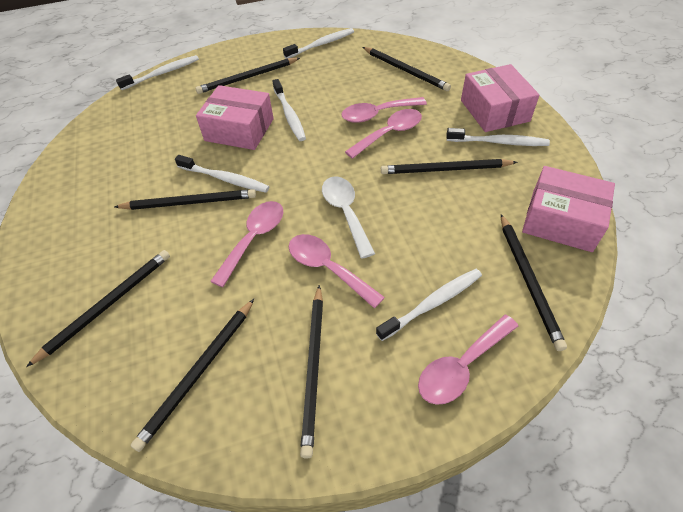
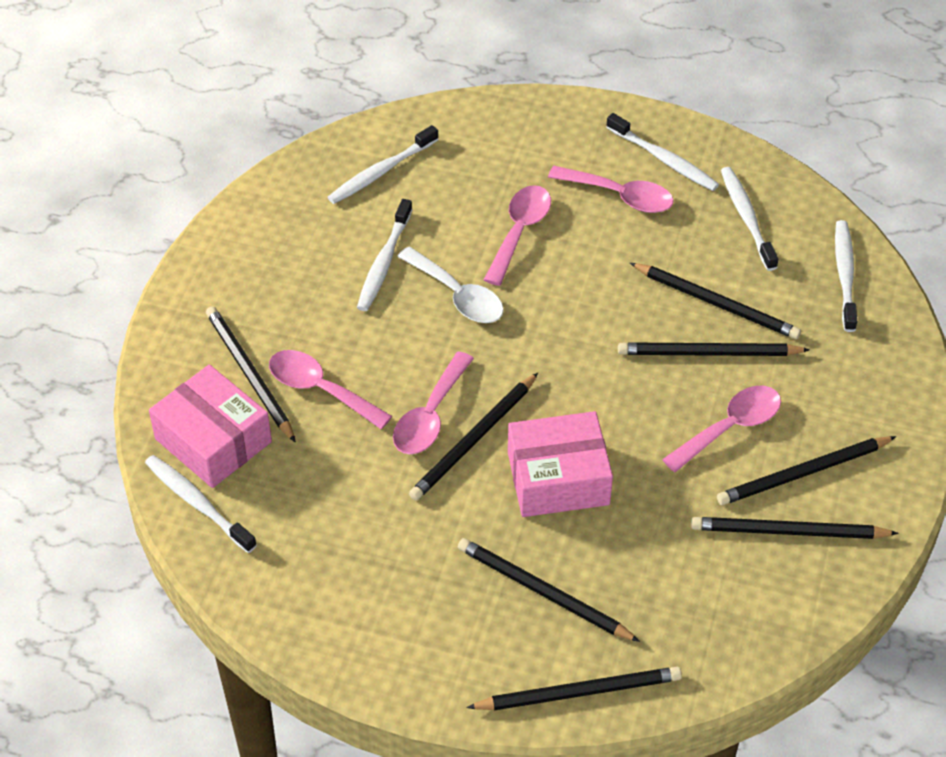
pink box: 3 -> 2

